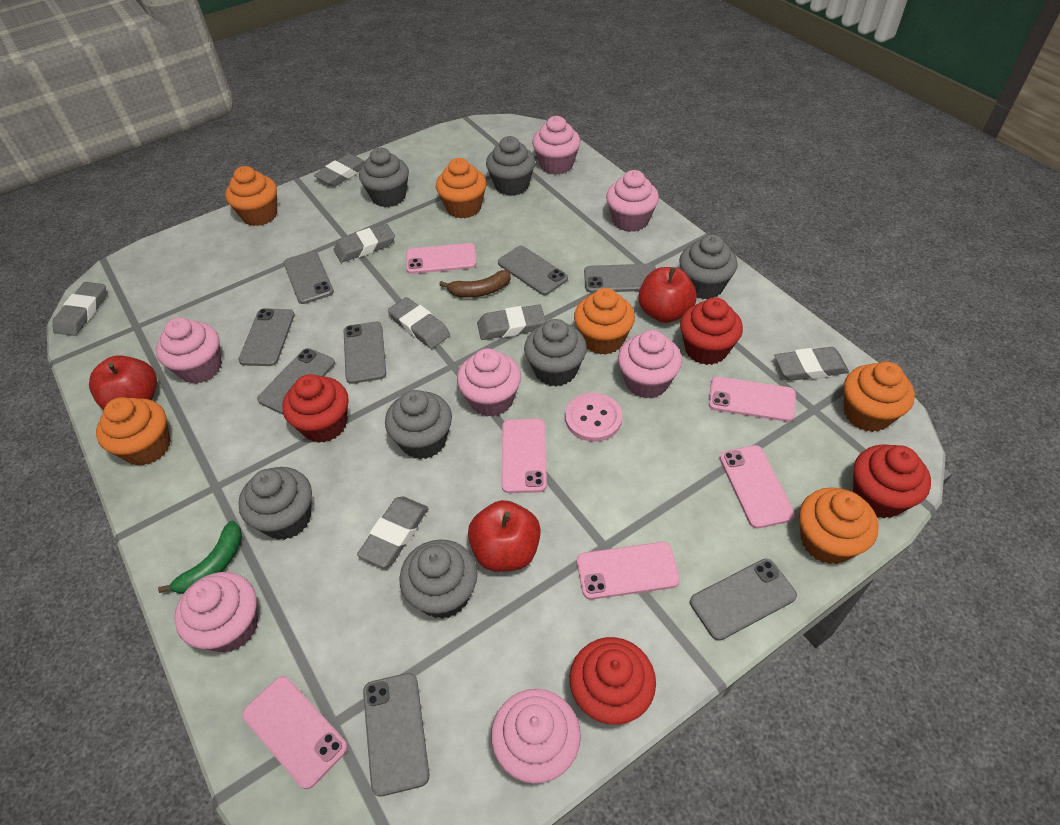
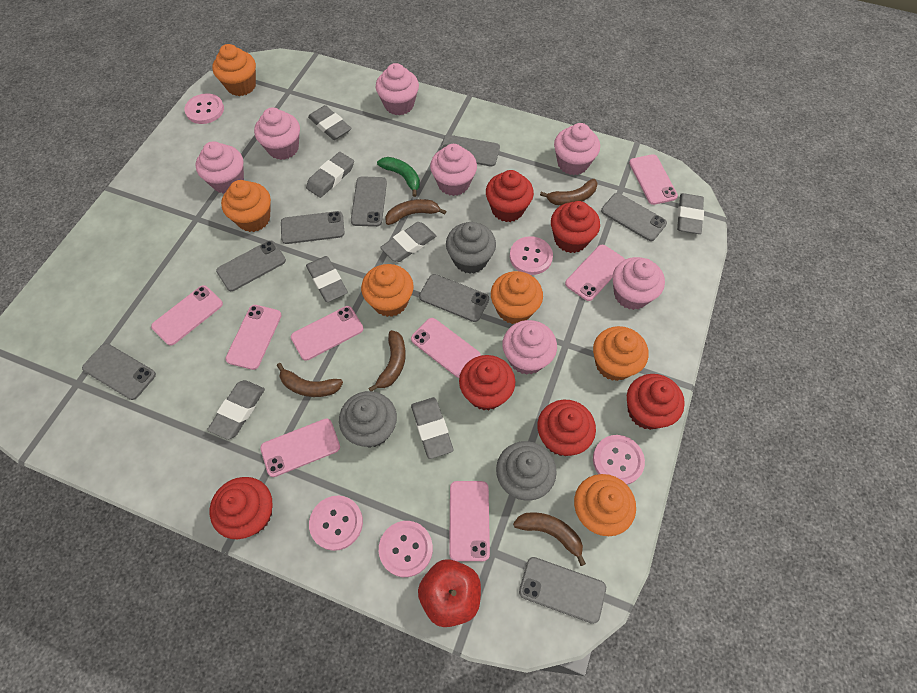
brown banana: 1 -> 5
grey cupcake: 7 -> 3
pink button: 1 -> 5
pink phone: 6 -> 8
red apple: 3 -> 1
red cupcake: 4 -> 6

